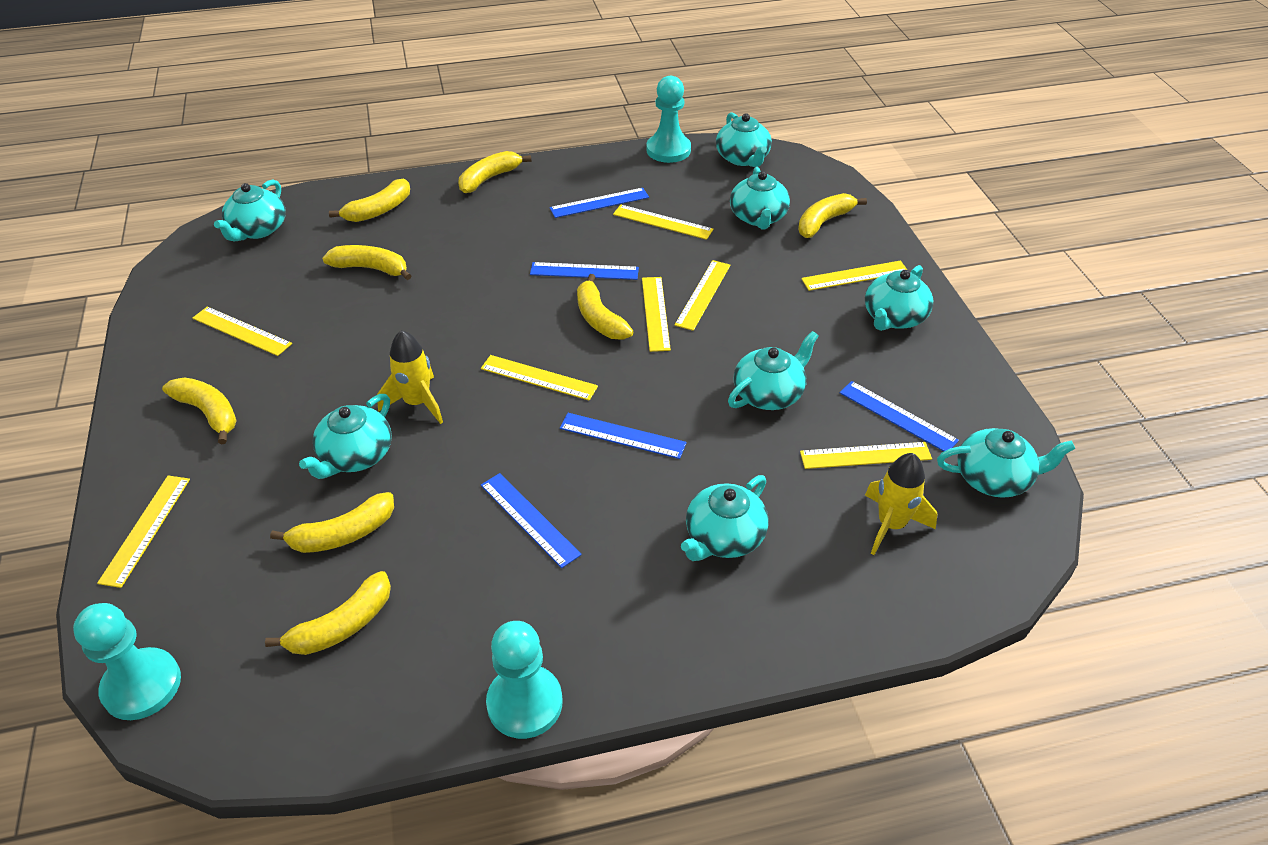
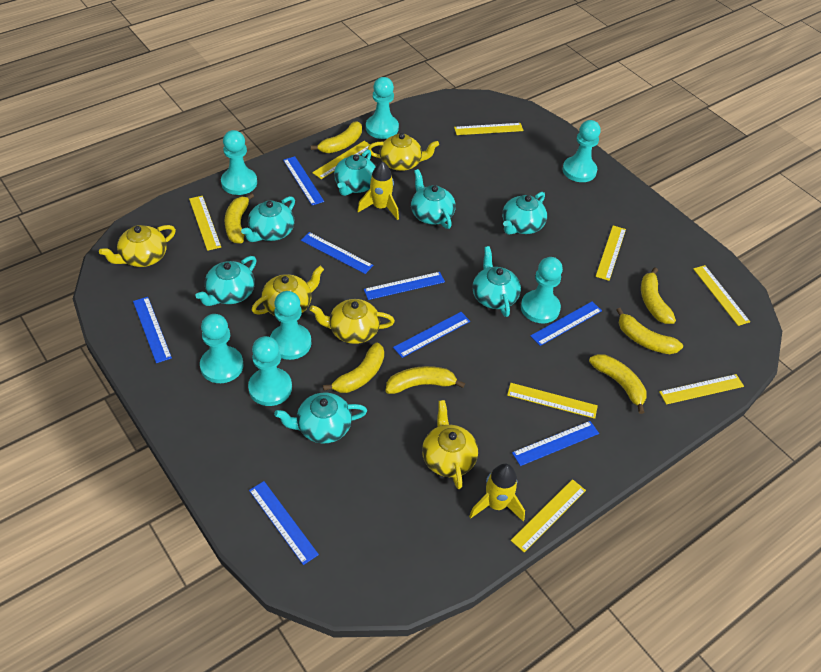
blue ruler: 5 -> 8
turquoise pawn: 3 -> 7
turquoise teapot: 8 -> 7
yellow banana: 8 -> 7
yellow teapot: 0 -> 5

